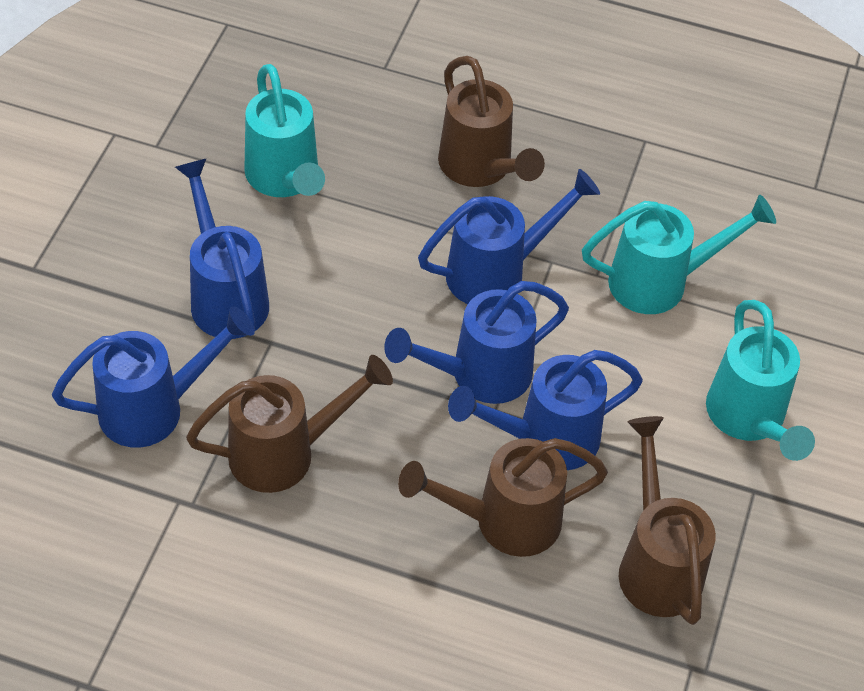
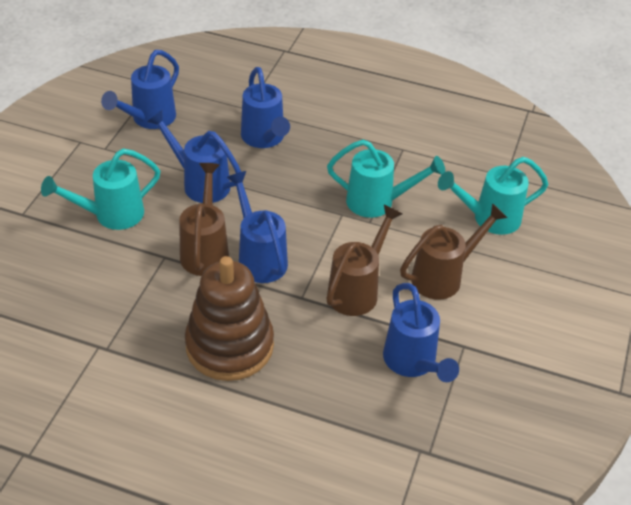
brown stacking toy: 0 -> 1
brown watering can: 4 -> 3

